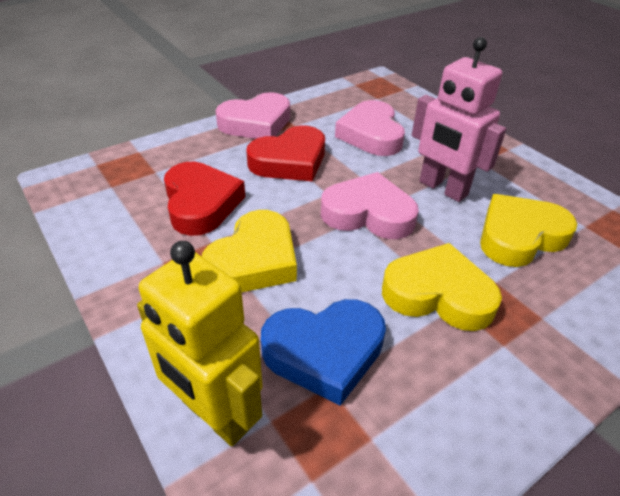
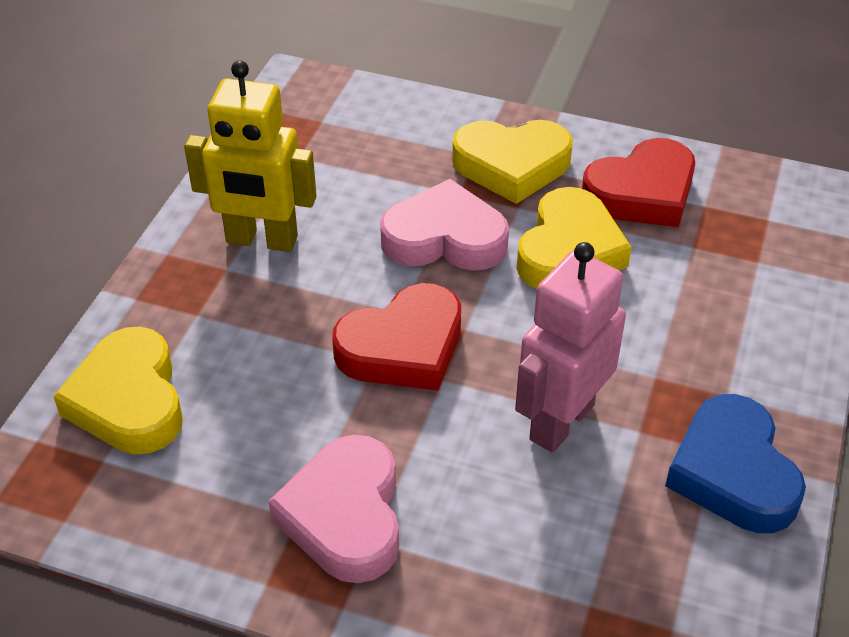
pink heart: 3 -> 2

